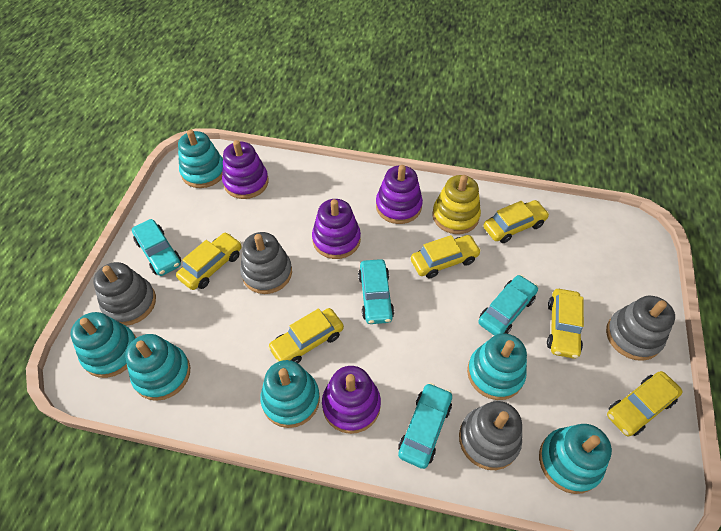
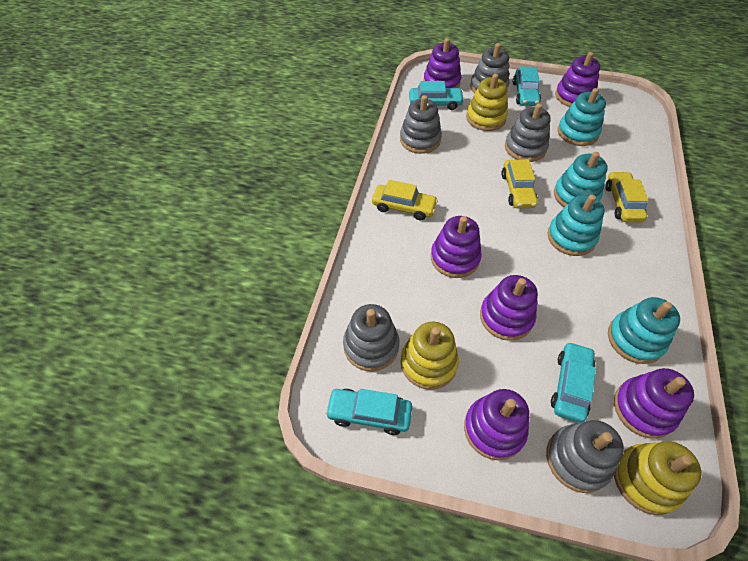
grey stacking toy: 4 -> 5
purple stacking toy: 4 -> 6
turquoise stacking toy: 6 -> 4
yellow car: 6 -> 3
yellow stacking toy: 1 -> 3

